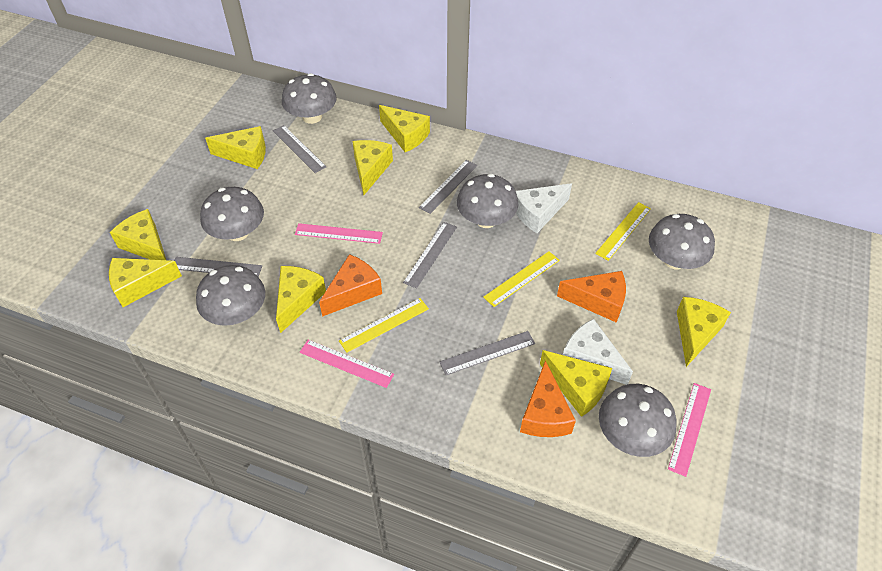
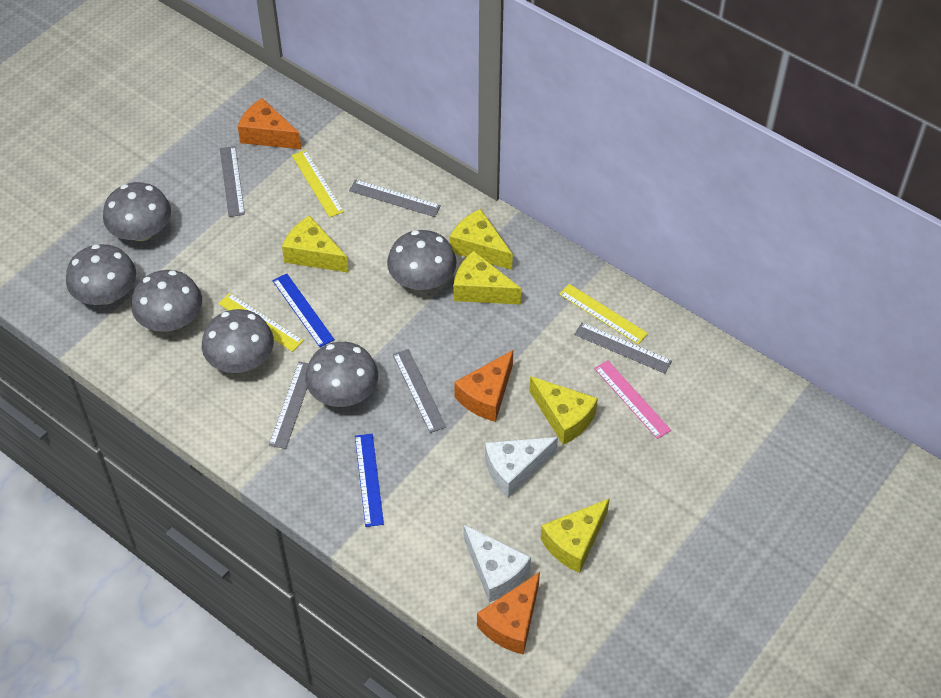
blue ruler: 0 -> 2
pink ruler: 3 -> 1
yellow cheese: 8 -> 5

